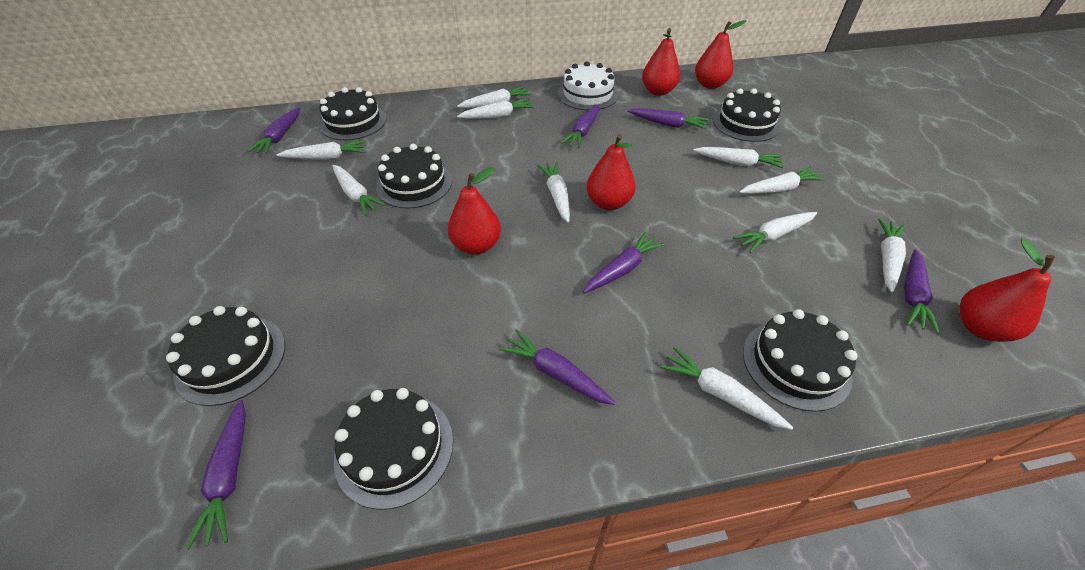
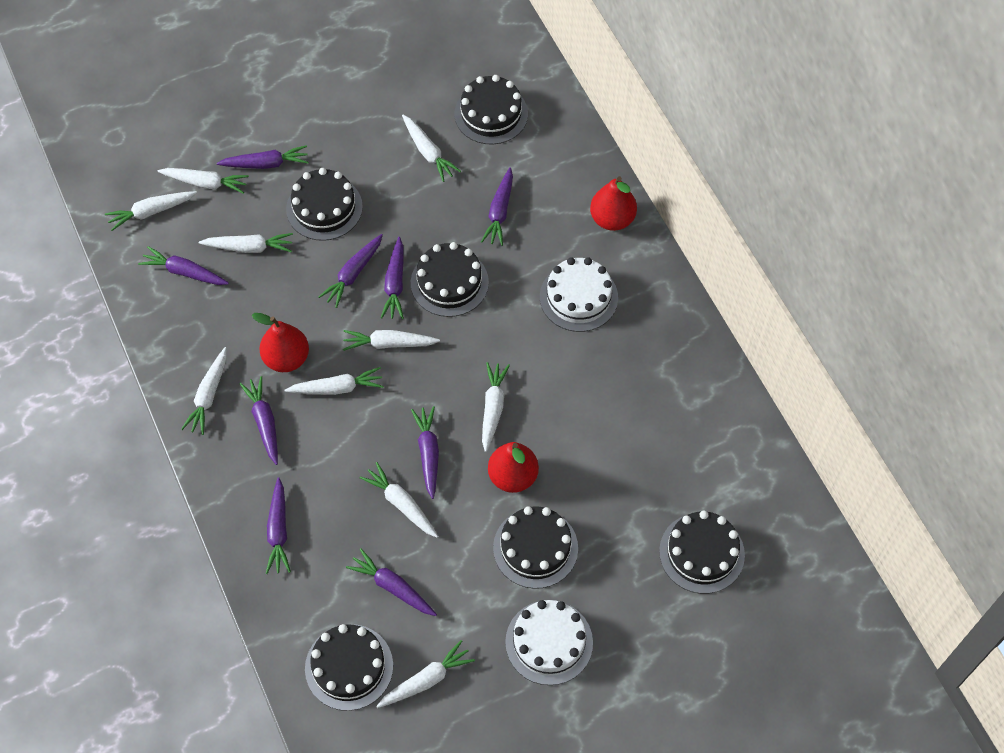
purple carrot: 7 -> 9
red pear: 5 -> 3
white cake: 1 -> 2

